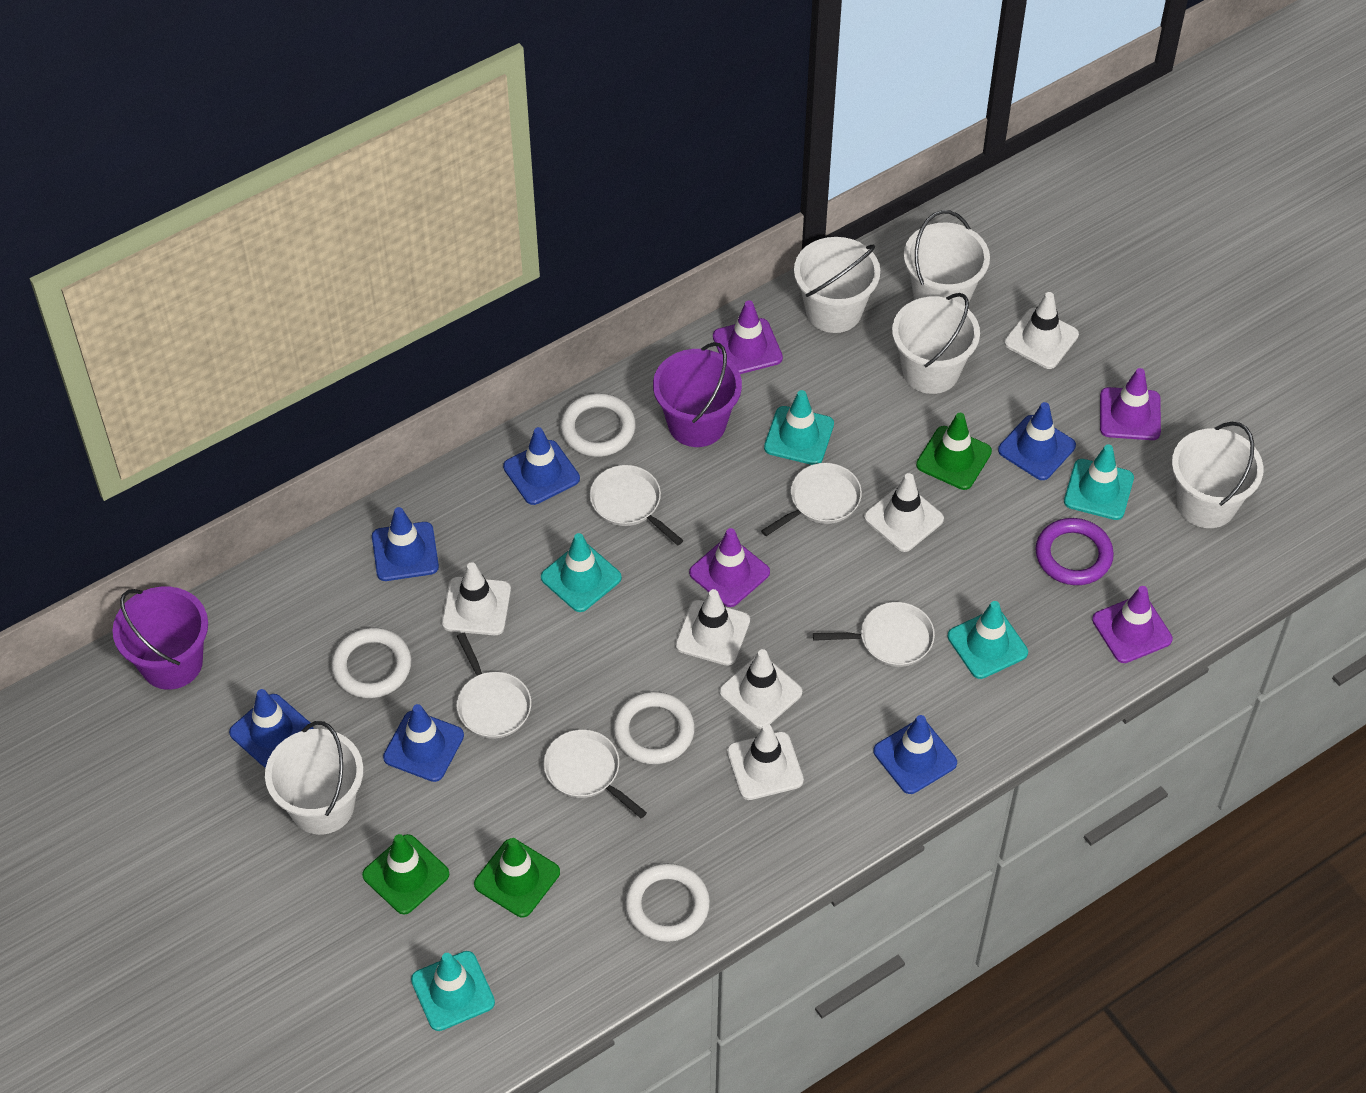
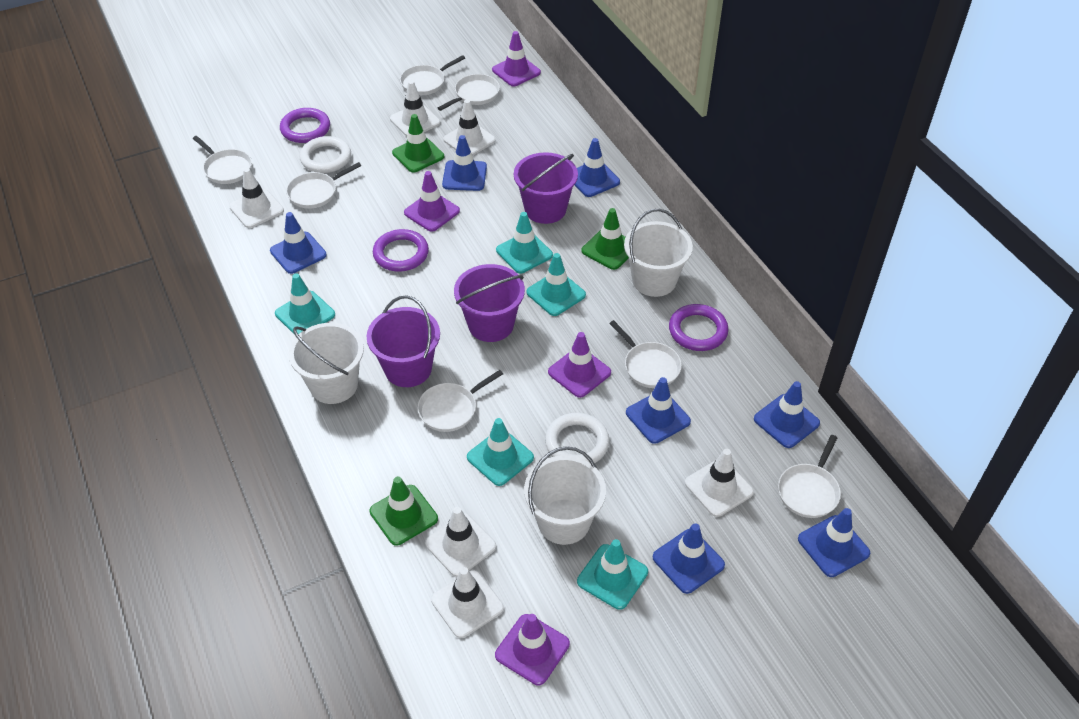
blue traffic cone: 6 -> 7
purple bucket: 2 -> 3
purple ring: 1 -> 3
white bucket: 5 -> 3
white pan: 5 -> 7
white ring: 4 -> 2

